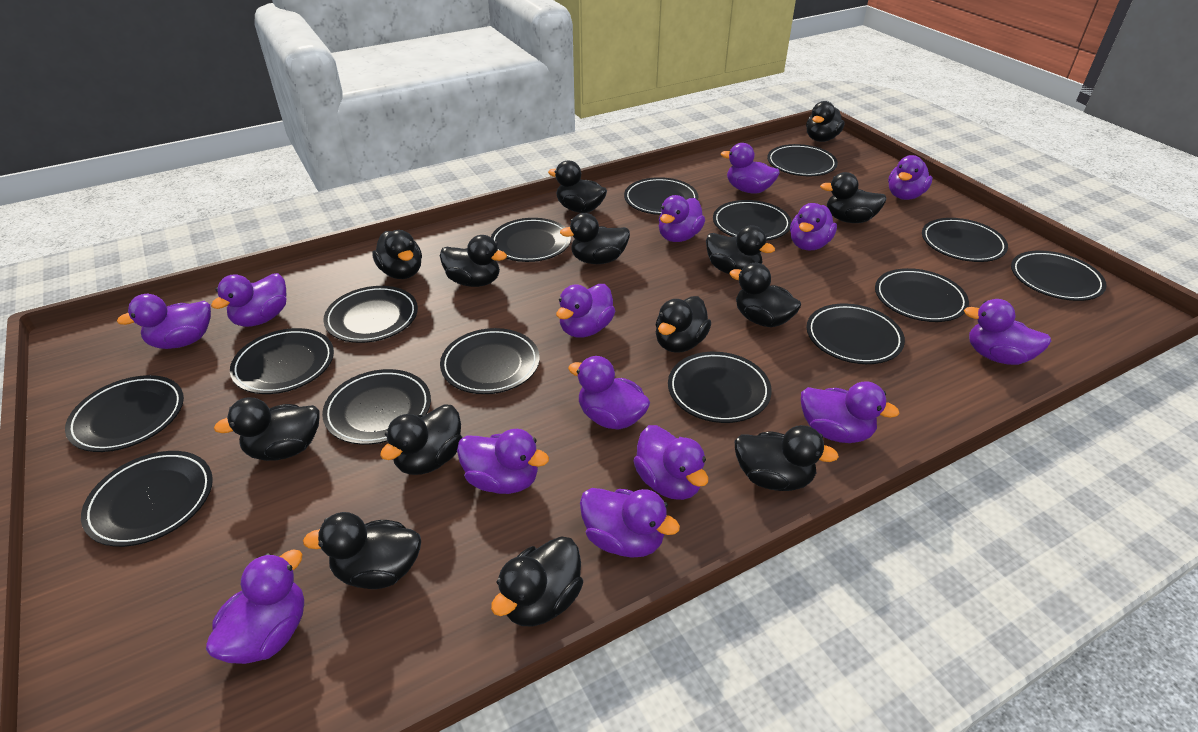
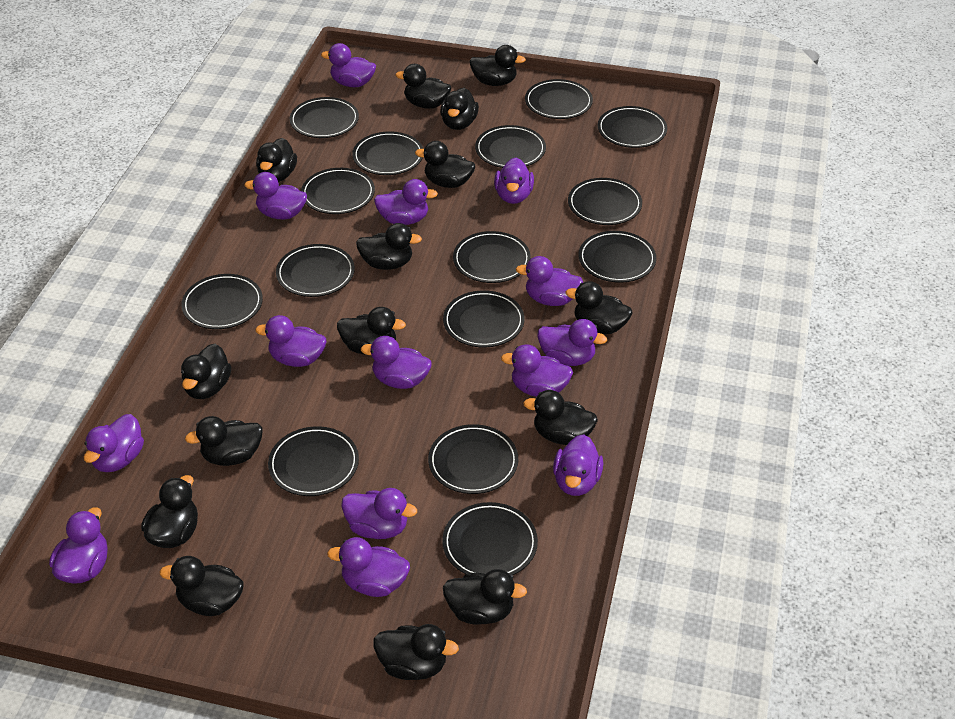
black duck: 14 -> 15

